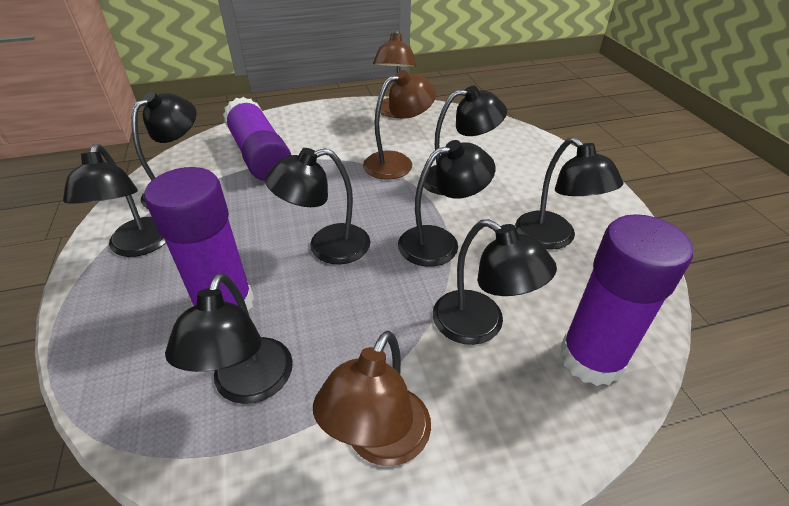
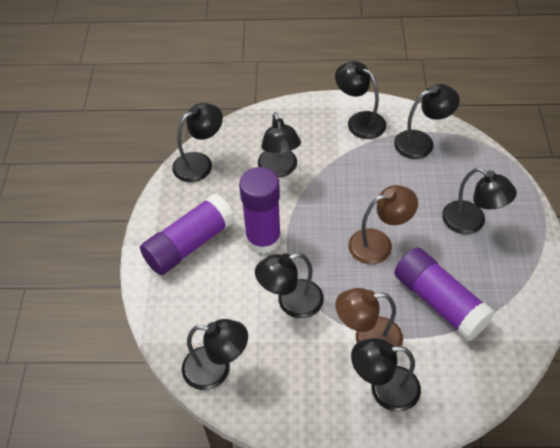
brown lamp: 3 -> 2

